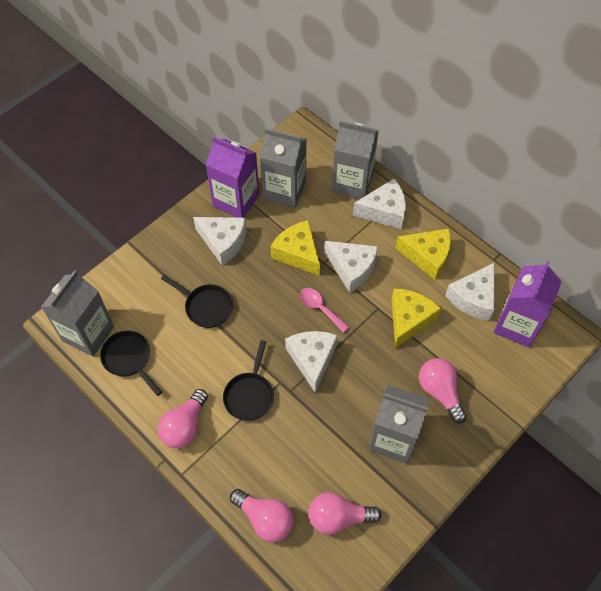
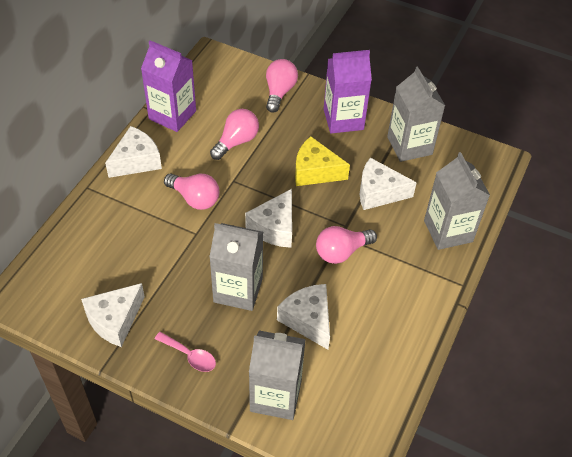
black pan: 3 -> 0
yellow cheese: 3 -> 1

